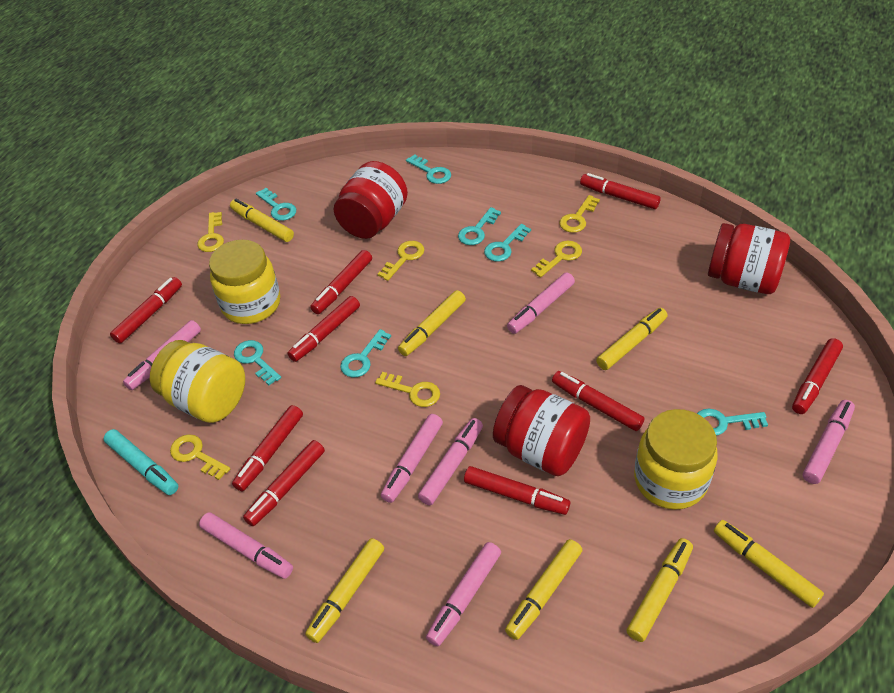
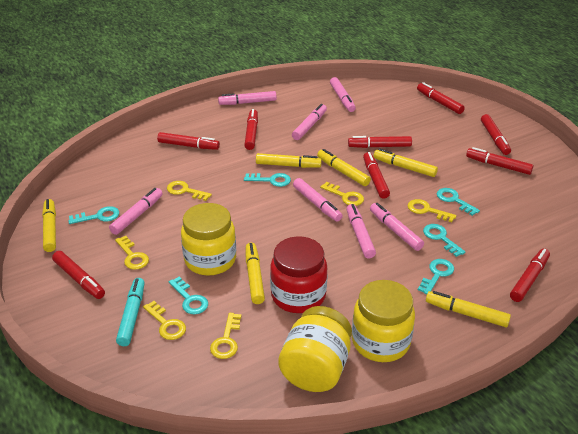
red jar: 3 -> 1
turquoise key: 7 -> 6
yellow marker: 7 -> 6

